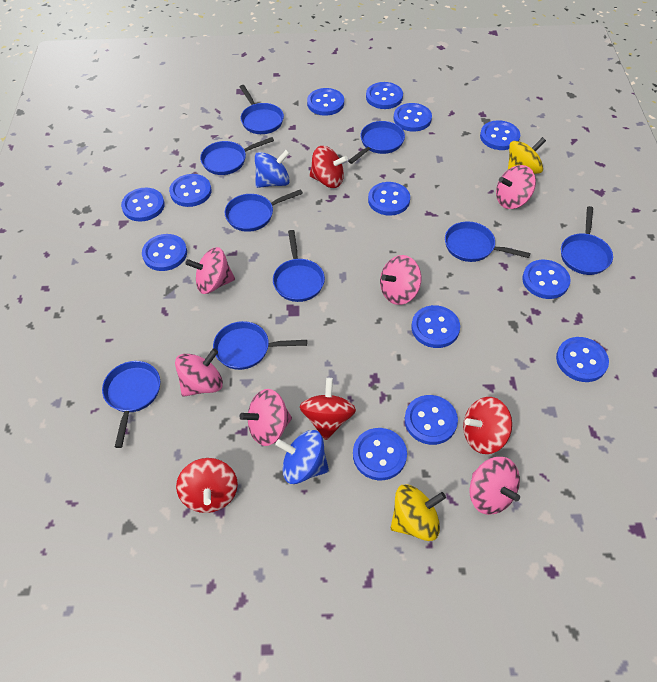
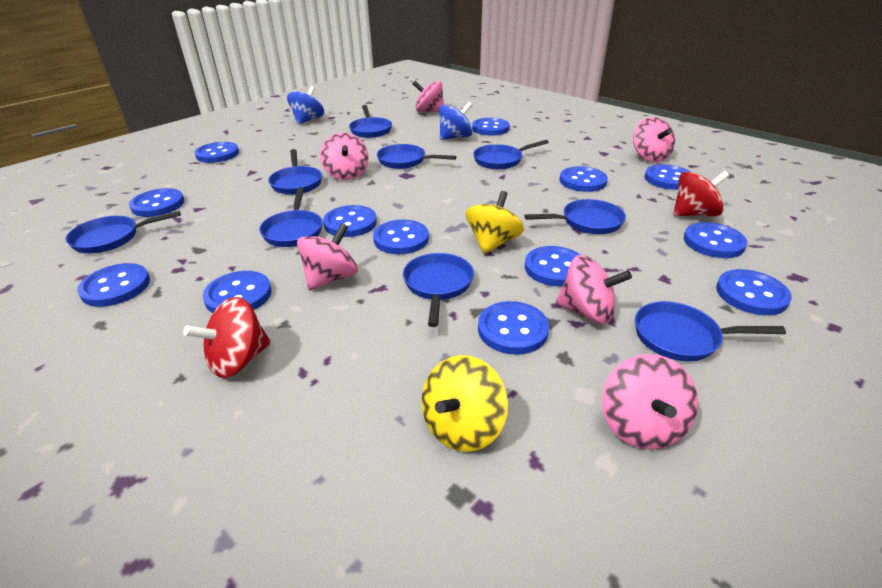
red spinning top: 4 -> 2

